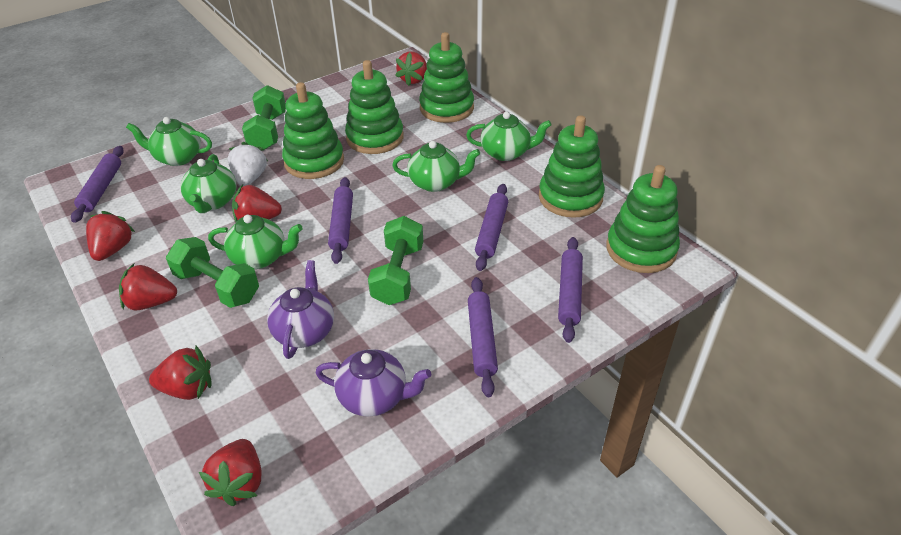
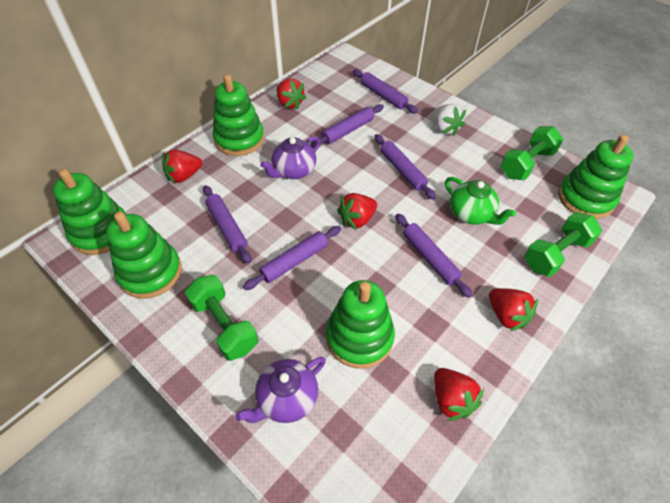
green teapot: 5 -> 1
purple rolling pin: 5 -> 6
red strawberry: 6 -> 5

